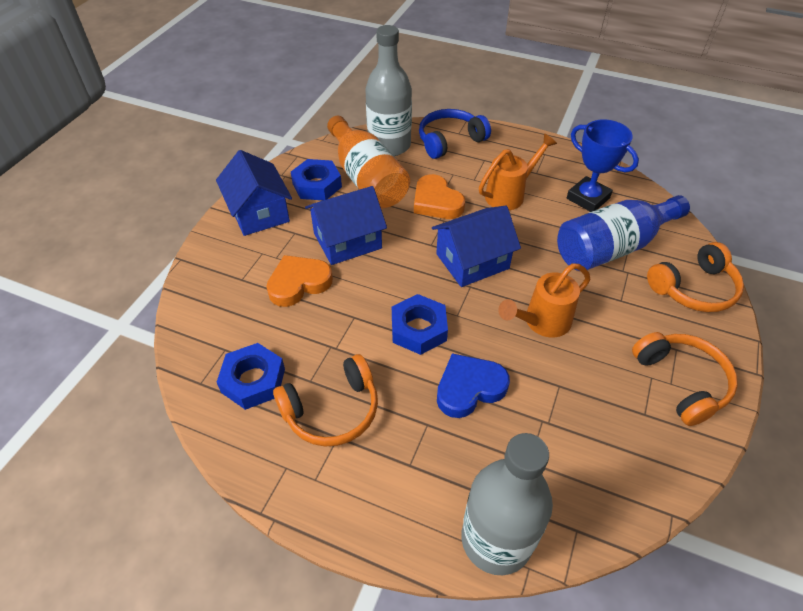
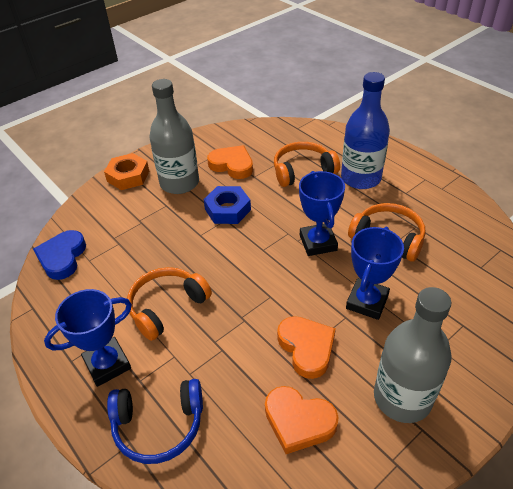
blue house: 3 -> 0
blue nut: 3 -> 1
blue trophy: 1 -> 3
orange bottle: 1 -> 0
orange heart: 2 -> 3
orange nut: 0 -> 1
orange watering can: 2 -> 0

